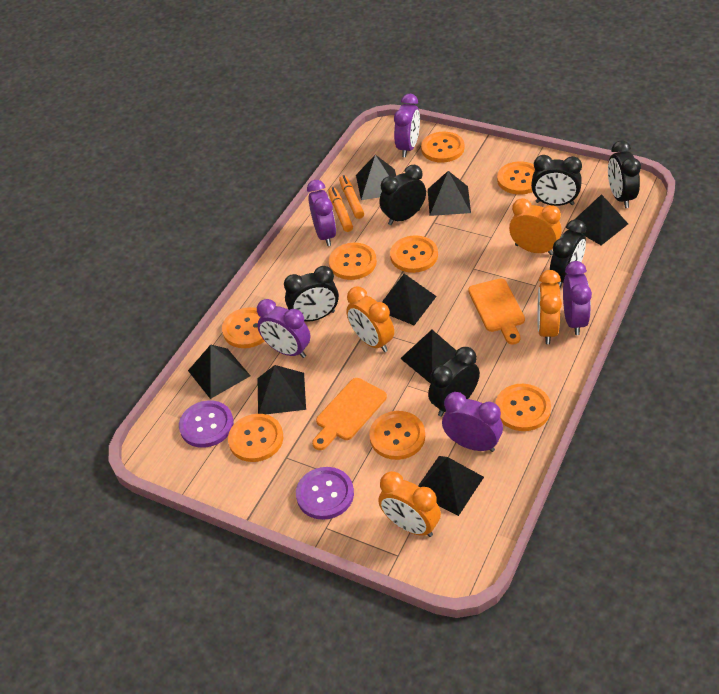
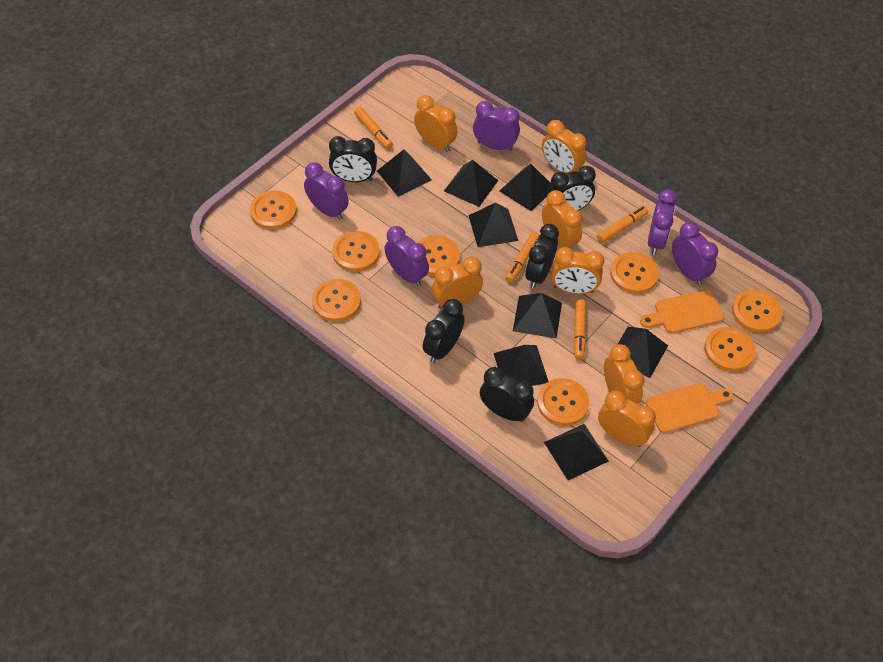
black clock: 6 -> 5
orange clock: 4 -> 7
orange marker: 2 -> 4
purple button: 2 -> 0

